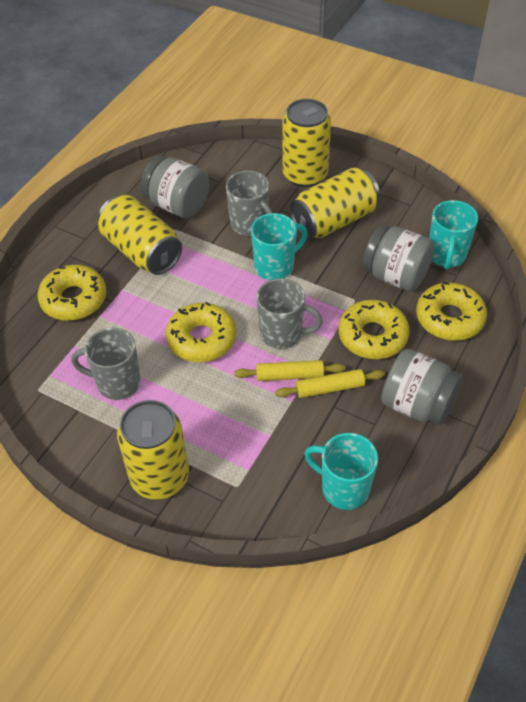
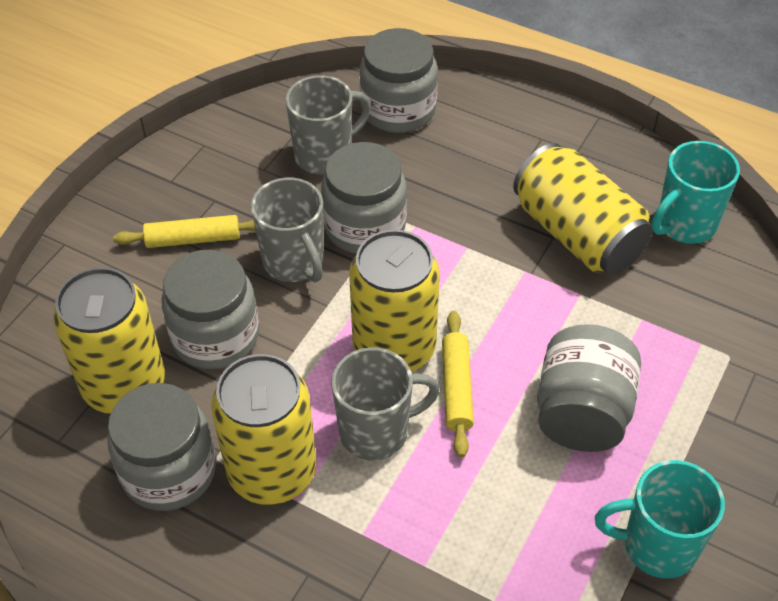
grey jar: 3 -> 5
turquoise mug: 3 -> 2
yellow donut: 4 -> 0

